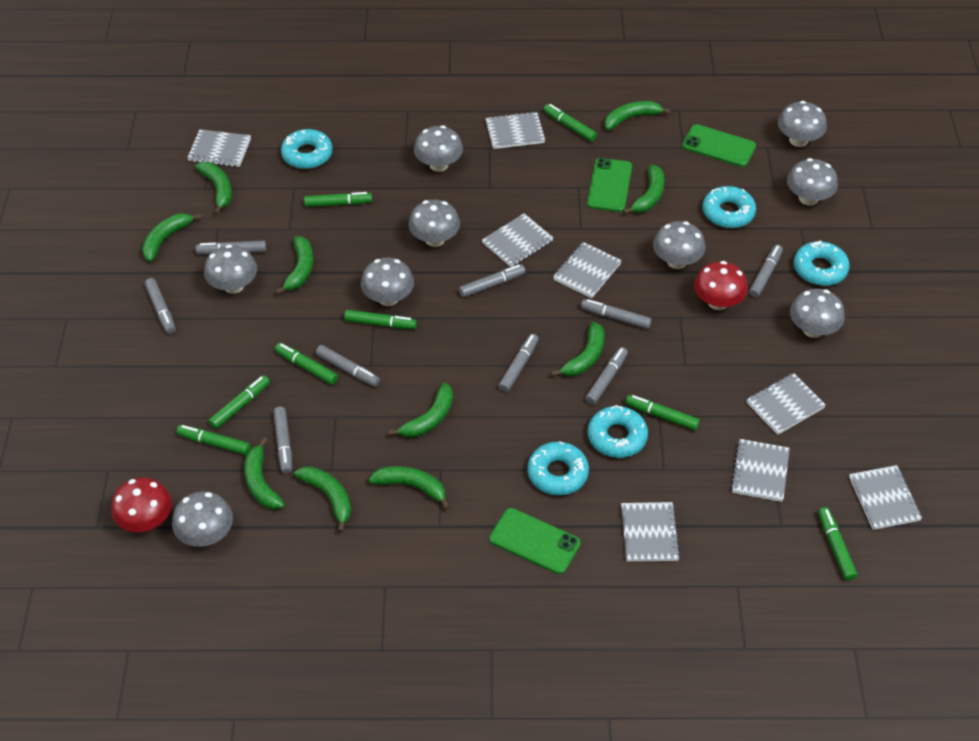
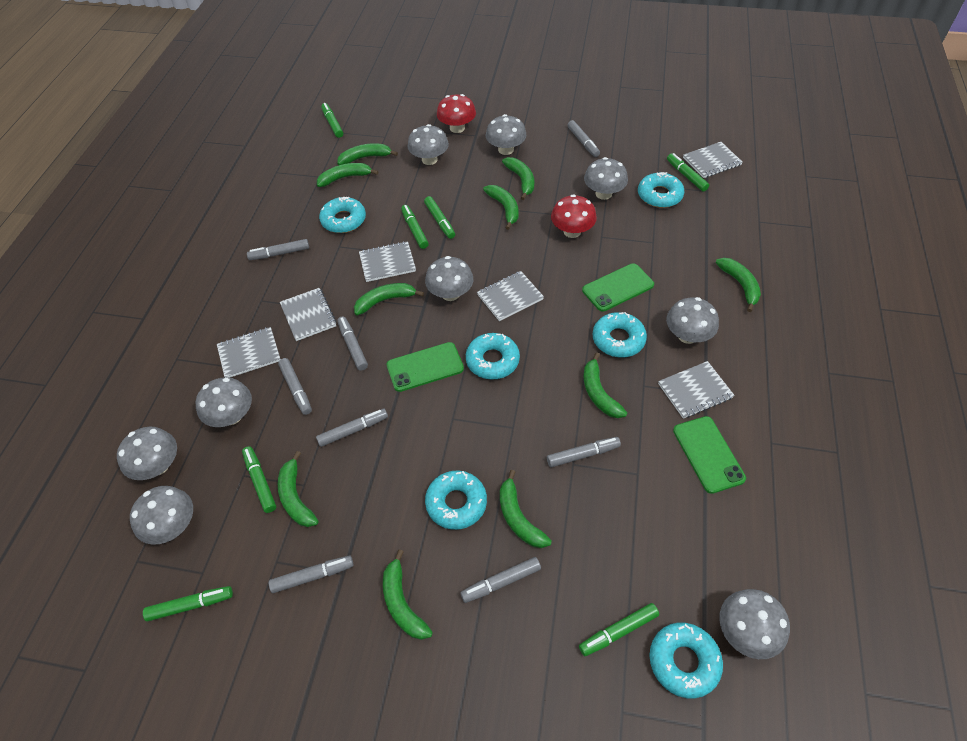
green marker: 8 -> 7
grey marker: 9 -> 8
grey notebook: 8 -> 6
turquoise donut: 5 -> 6

